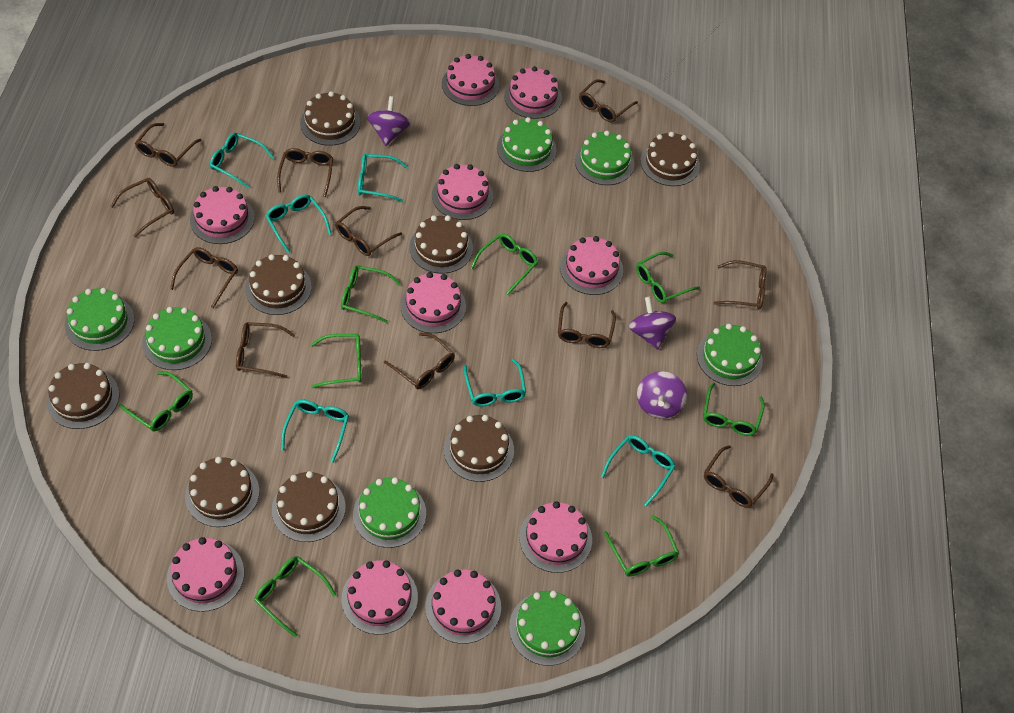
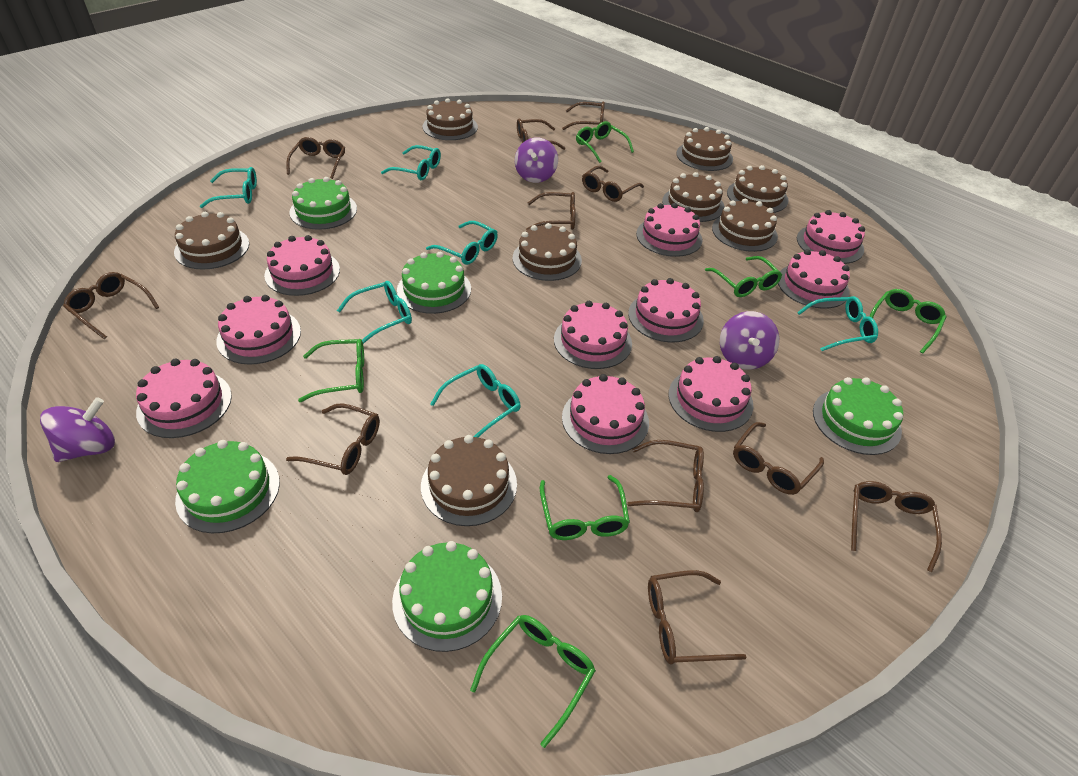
green cake: 7 -> 5
green glasses: 8 -> 6

